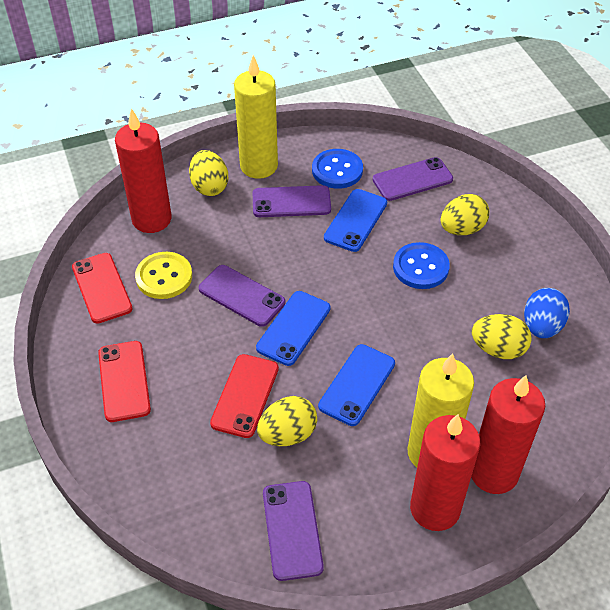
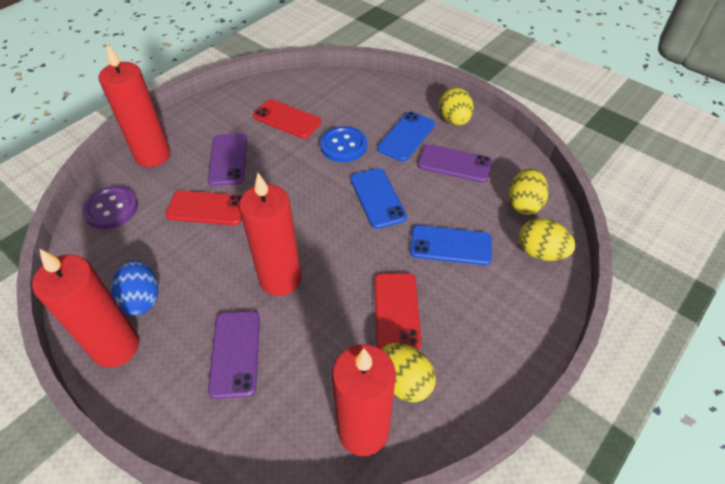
blue button: 2 -> 1
purple button: 0 -> 1
purple phone: 4 -> 3
red candle: 3 -> 4
yellow button: 1 -> 0
yellow candle: 2 -> 0

